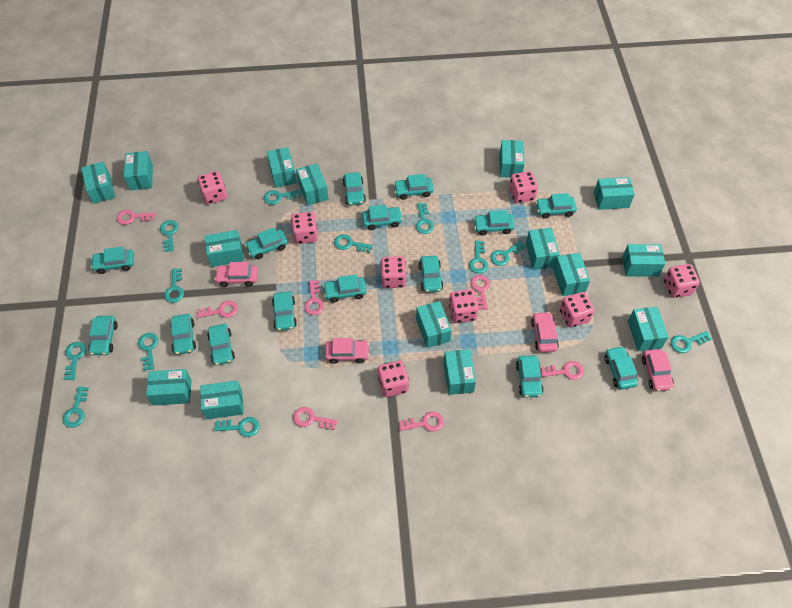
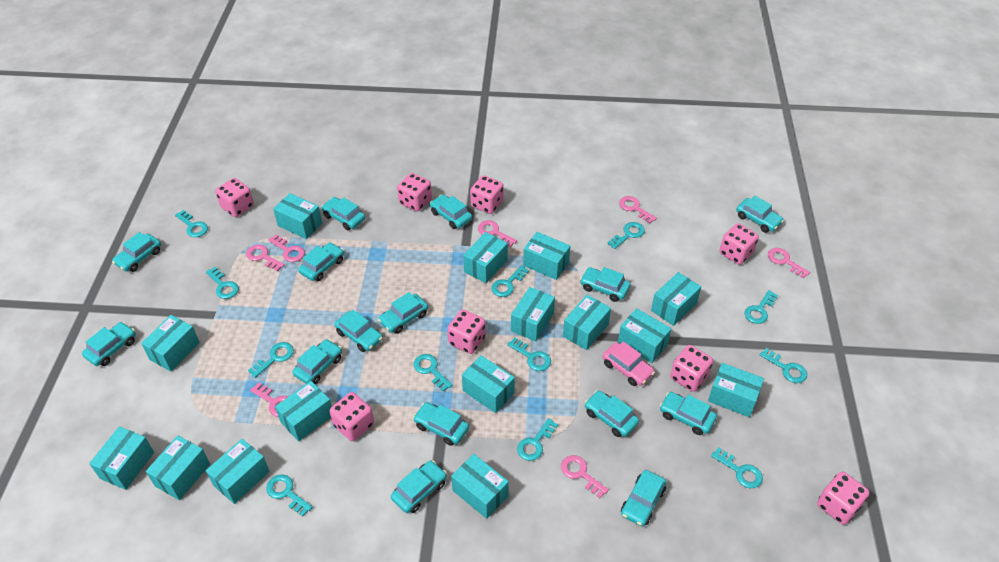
pink car: 4 -> 1

